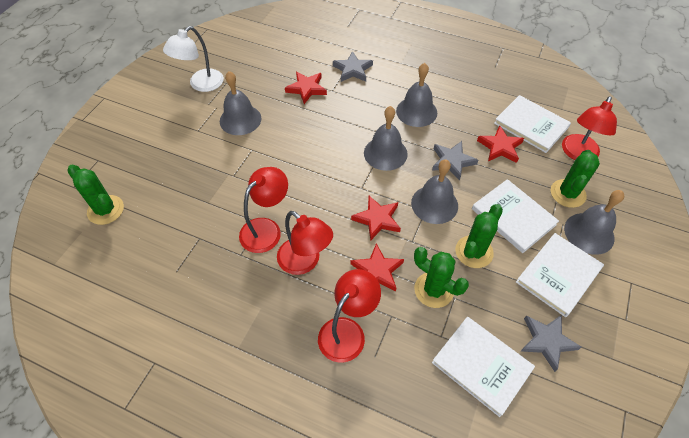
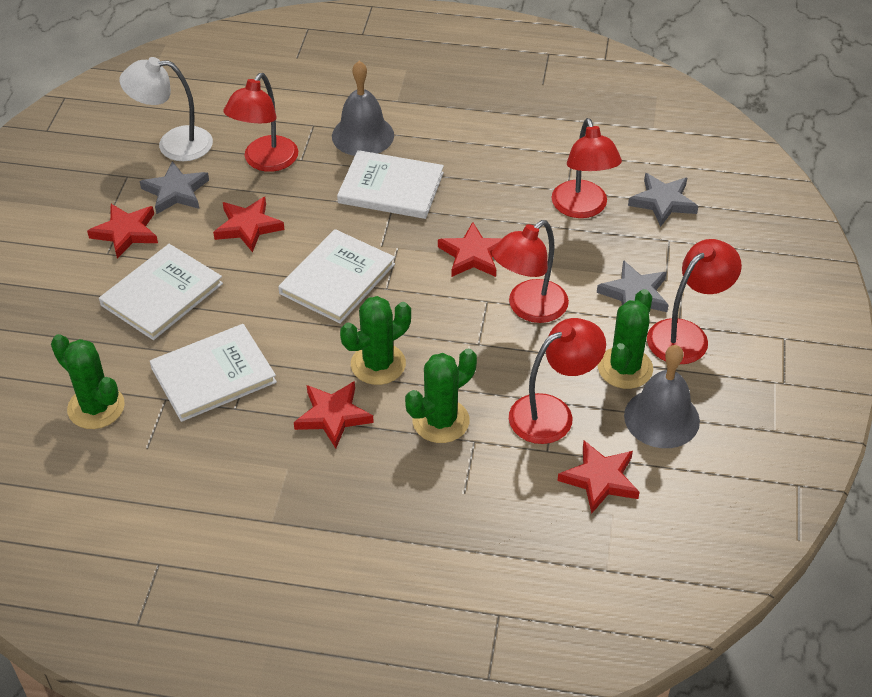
grey bell: 5 -> 2
red lamp: 4 -> 5
red star: 4 -> 5

